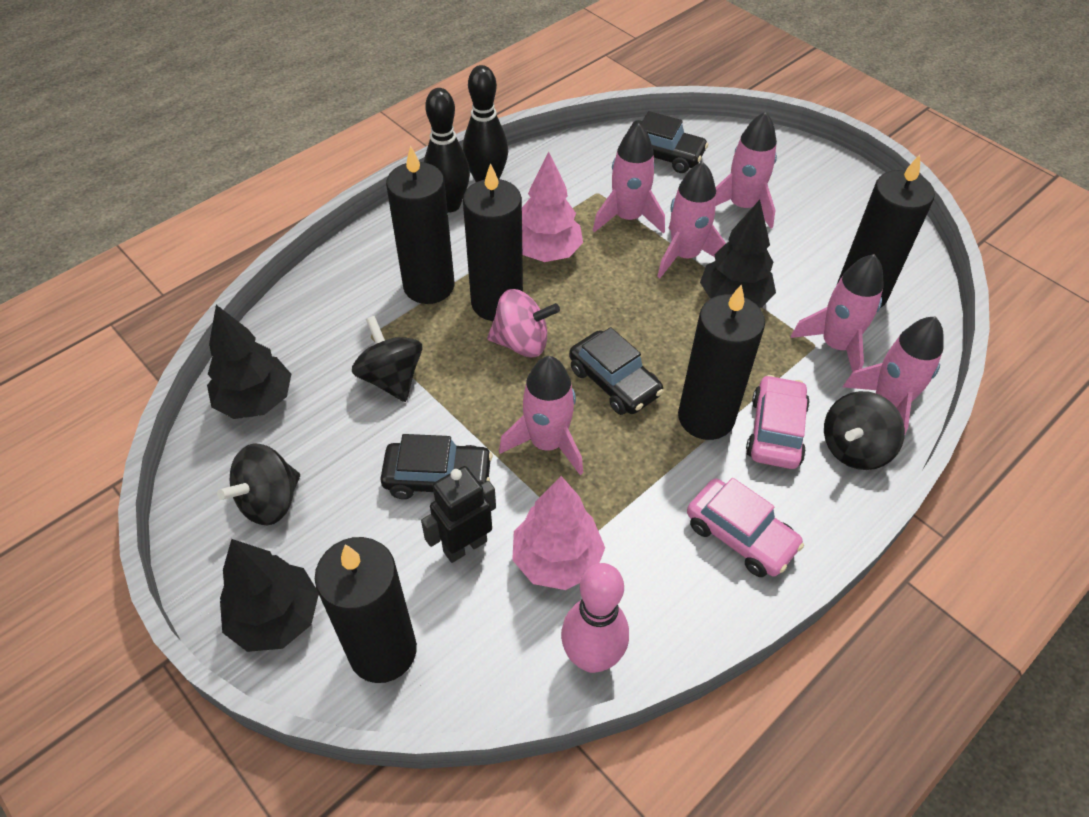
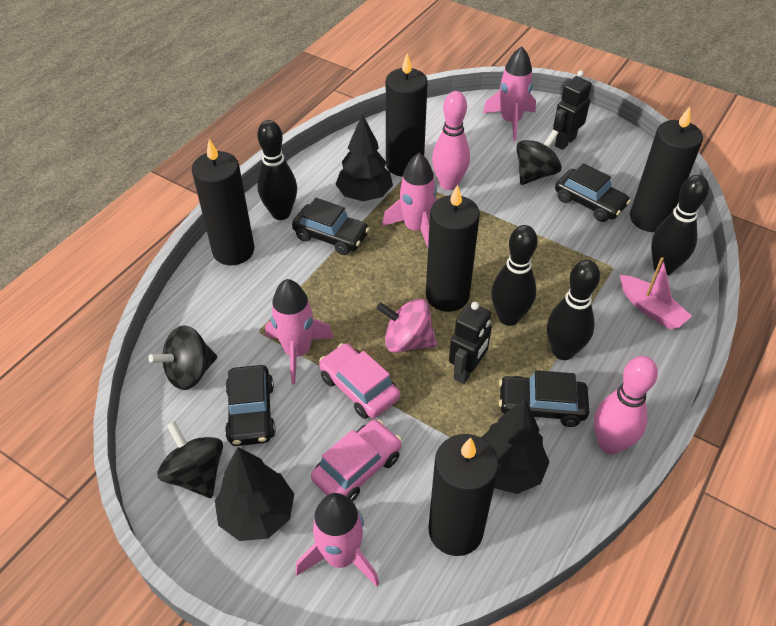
black bowling pin: 2 -> 4
black car: 3 -> 4
black robot: 1 -> 2
pink boat: 0 -> 1
pink bowling pin: 1 -> 2
pink rocket: 6 -> 4
pink tree: 2 -> 0

